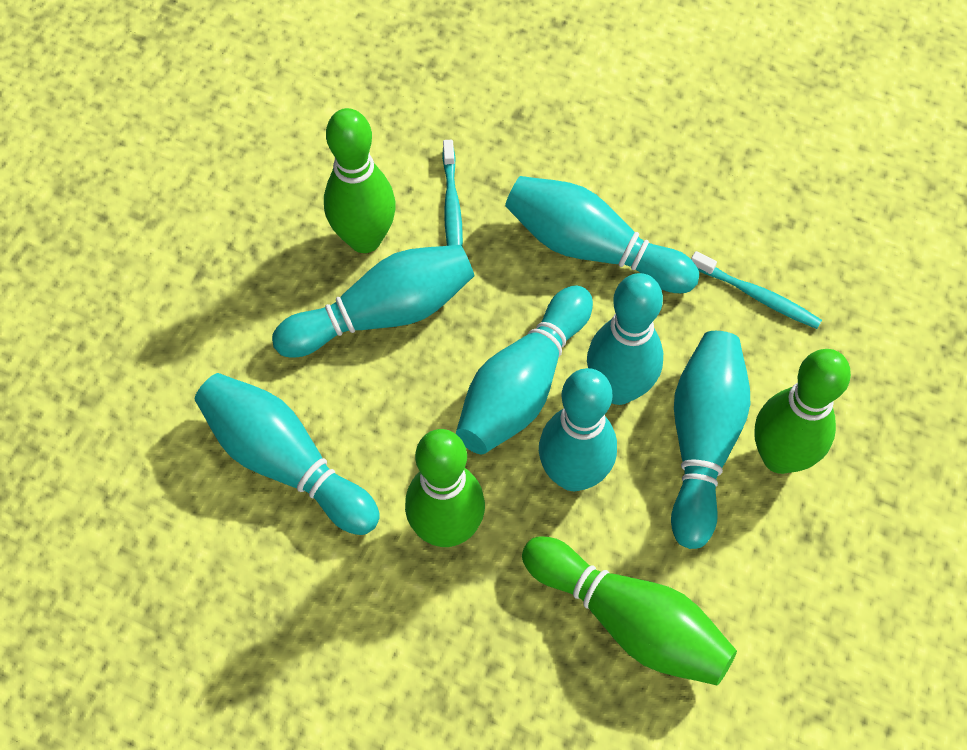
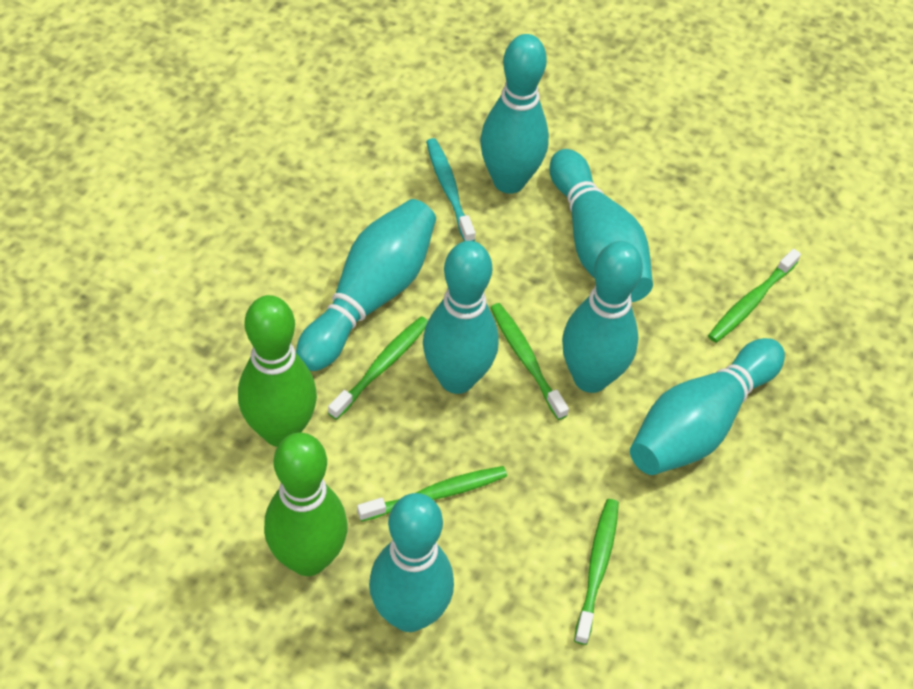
green bowling pin: 4 -> 2
green toothbrush: 0 -> 5
turquoise toothbrush: 2 -> 1

